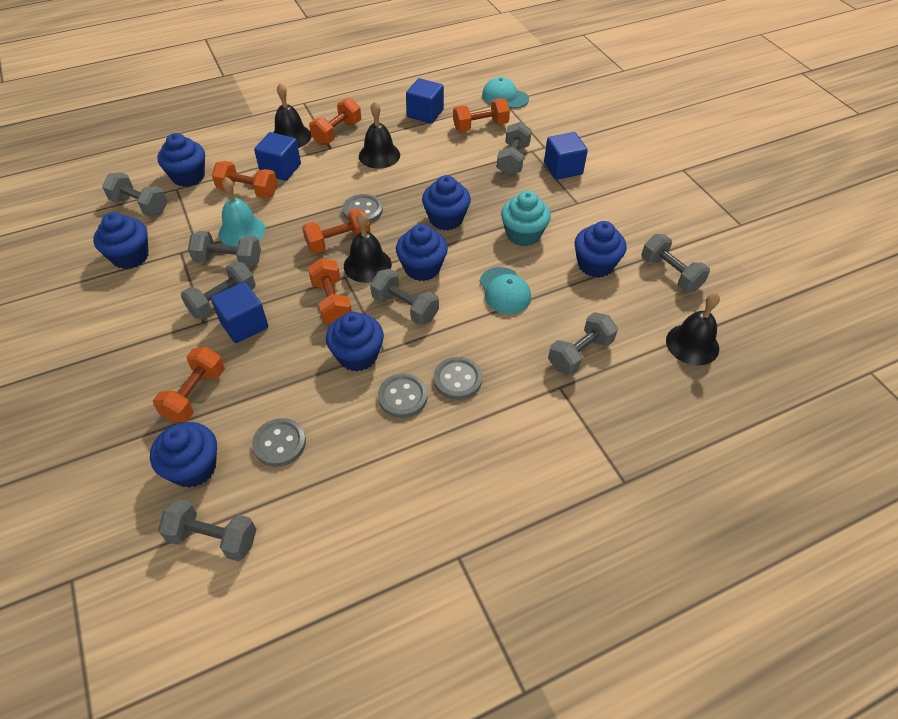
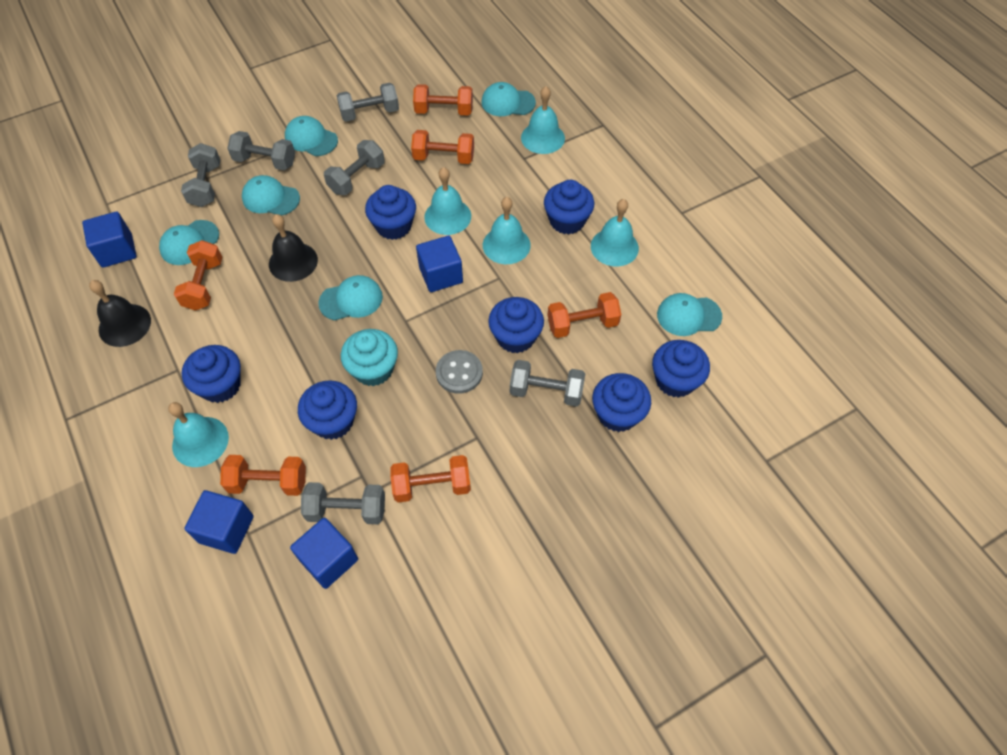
black bell: 4 -> 2
grey button: 4 -> 1
grey dumbbell: 8 -> 6
turquoise bell: 1 -> 5
turquoise cap: 2 -> 6

